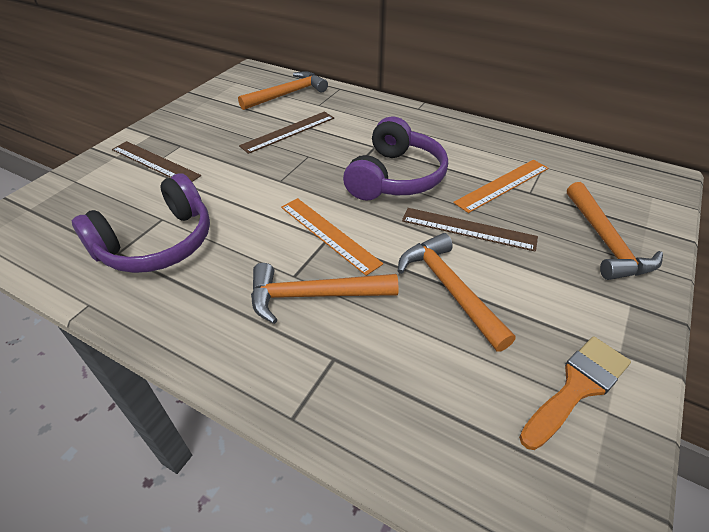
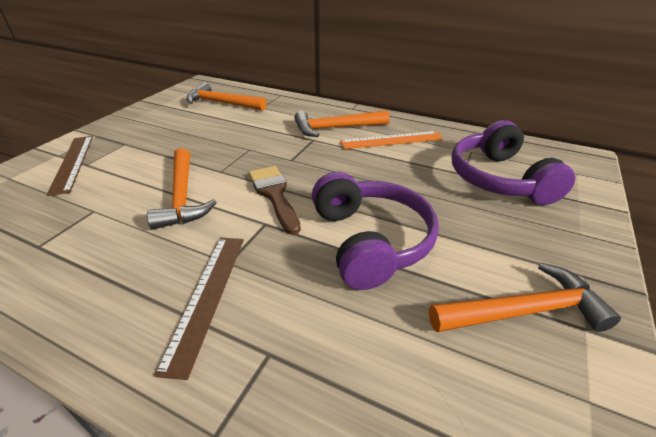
brown brush: 0 -> 1
brown ruler: 3 -> 2
orange brush: 1 -> 0
orange ruler: 2 -> 1

